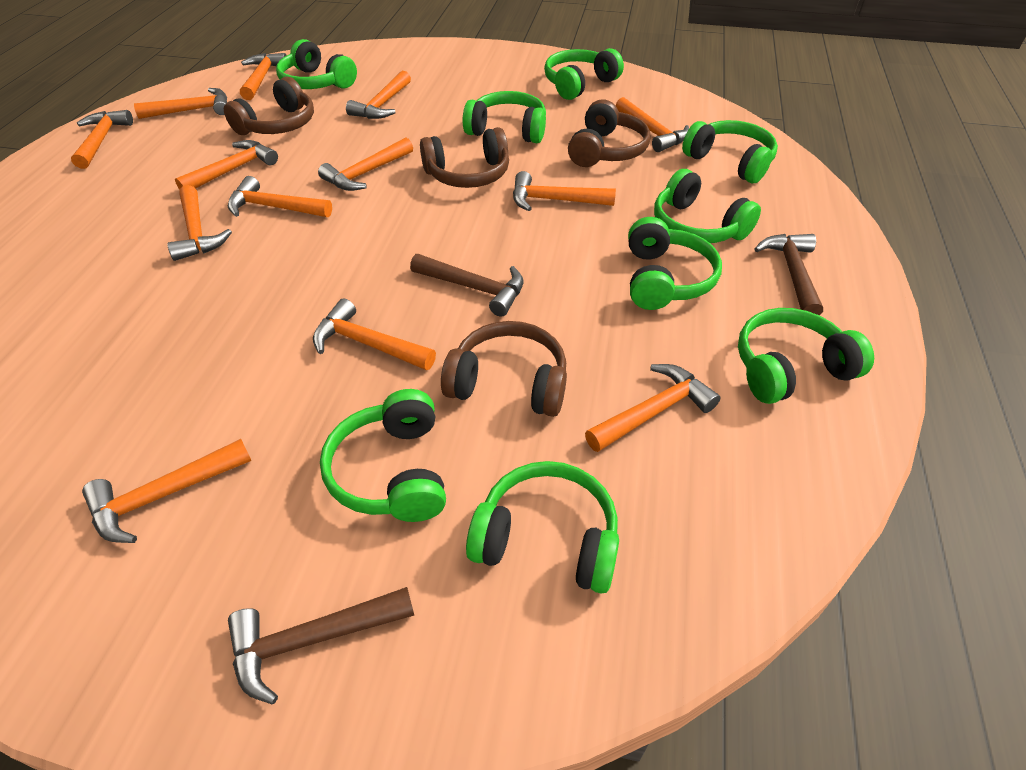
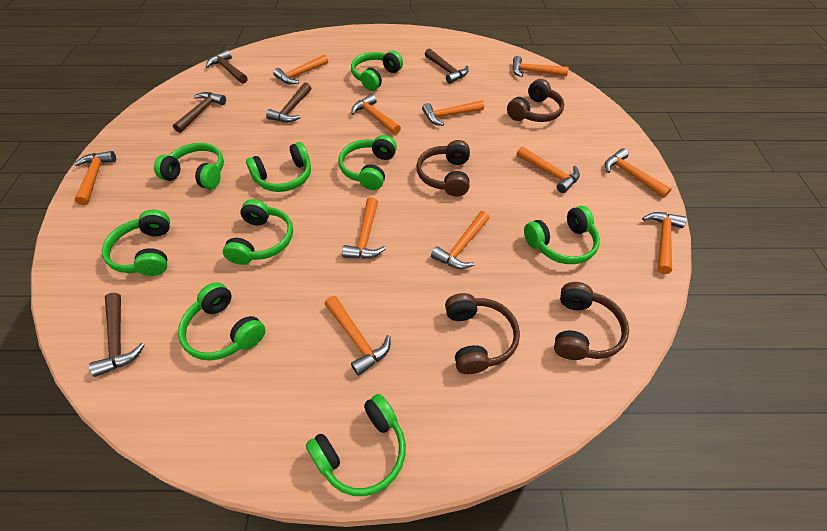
brown hammer: 3 -> 5
orange hammer: 13 -> 11

